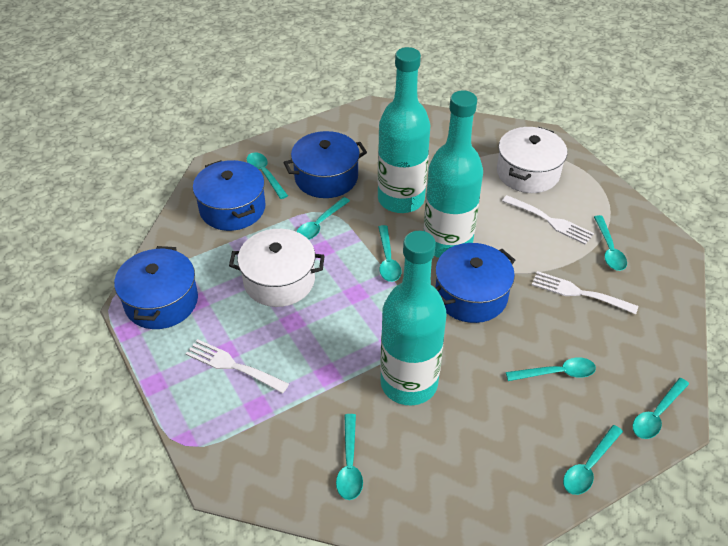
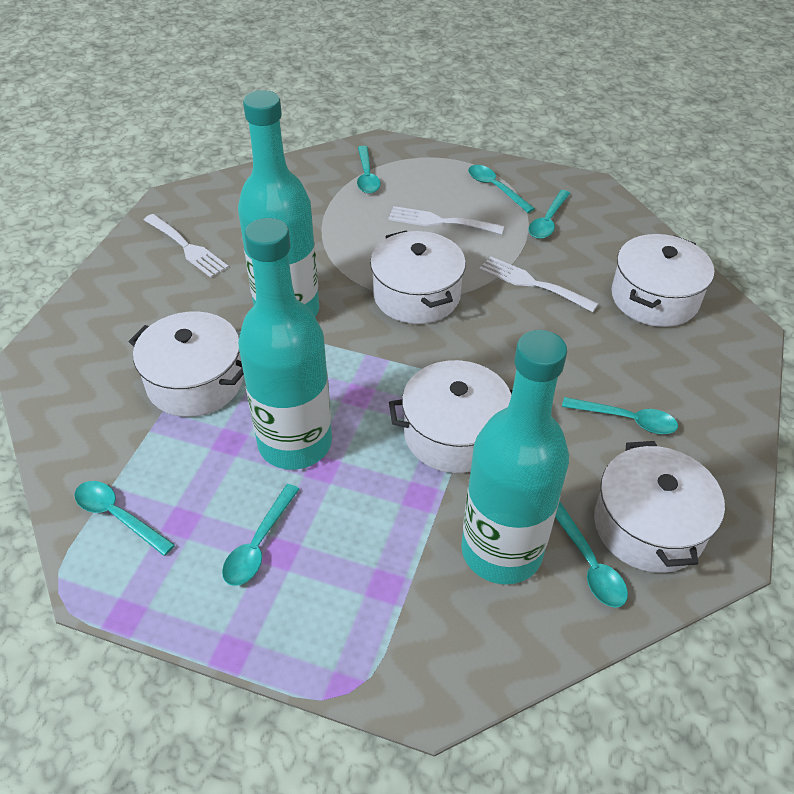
blue pot: 4 -> 0
turquoise spoon: 8 -> 7
white pot: 2 -> 5

